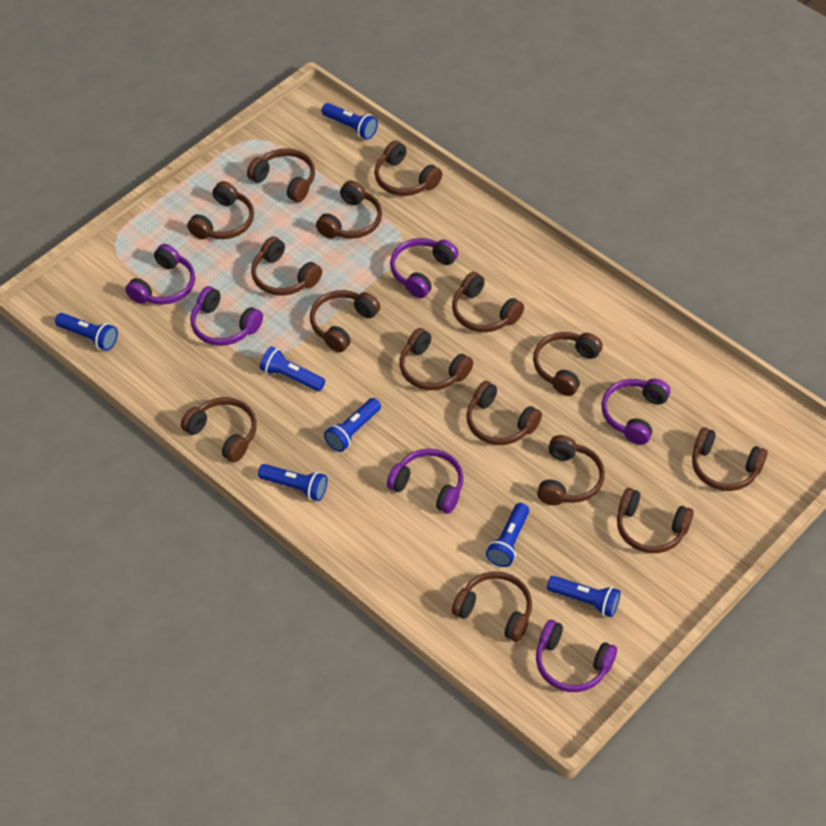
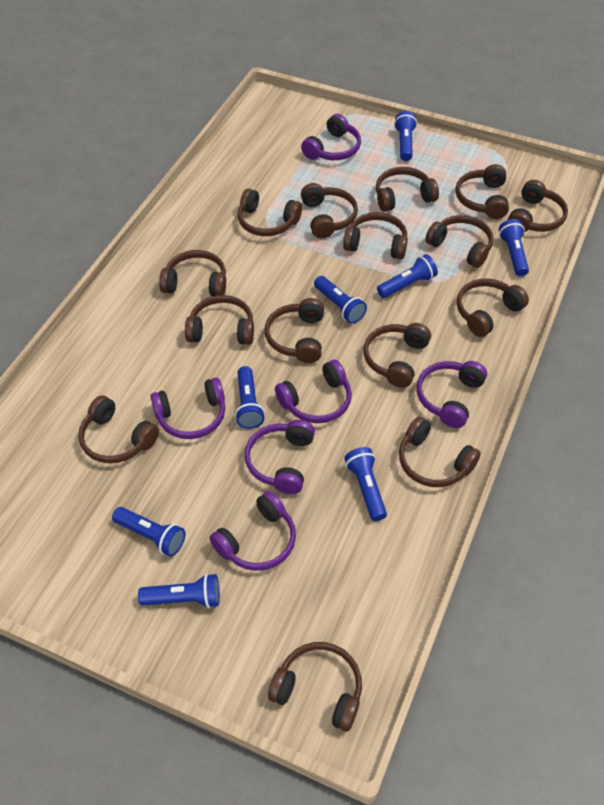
blue flashlight: 7 -> 8

